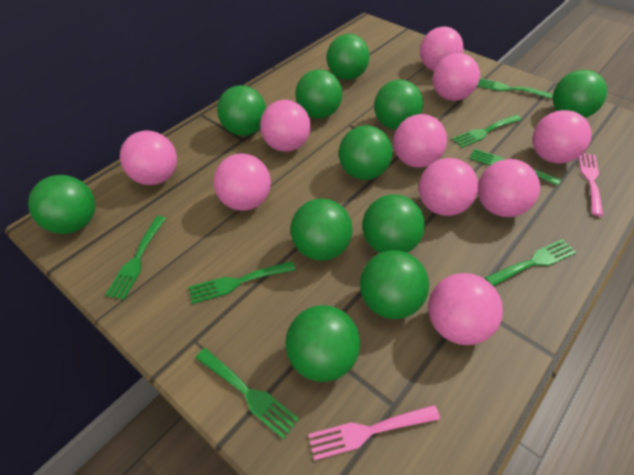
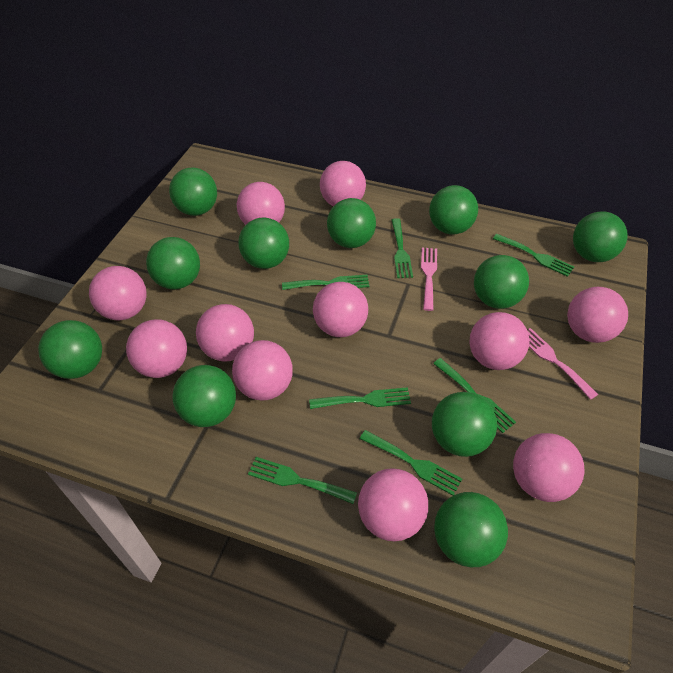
pink ball: 10 -> 11

